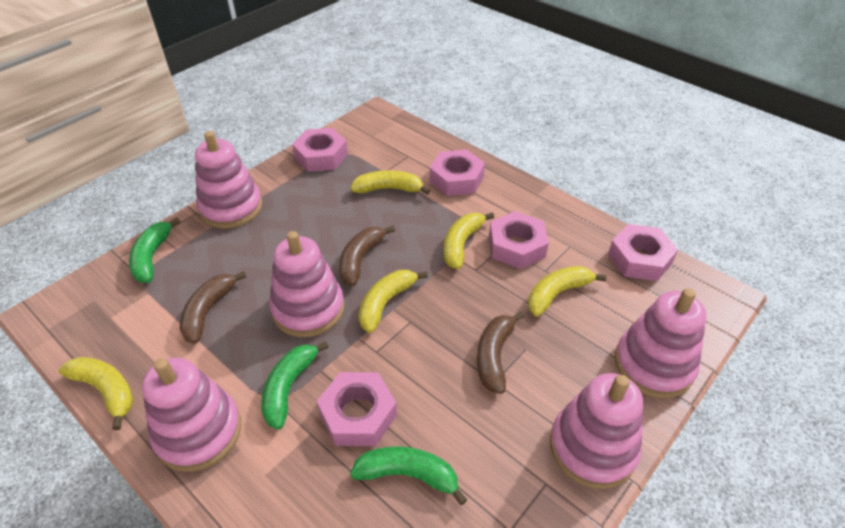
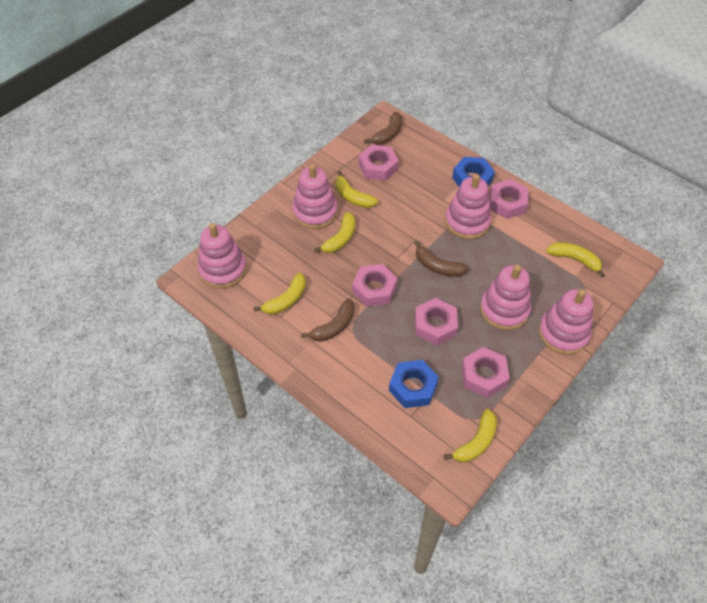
blue nut: 0 -> 2
green banana: 3 -> 0

